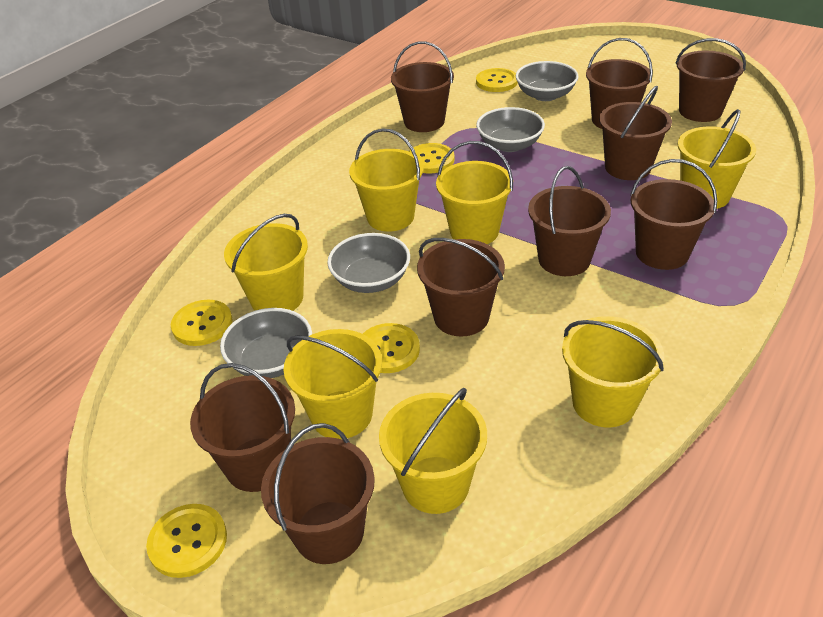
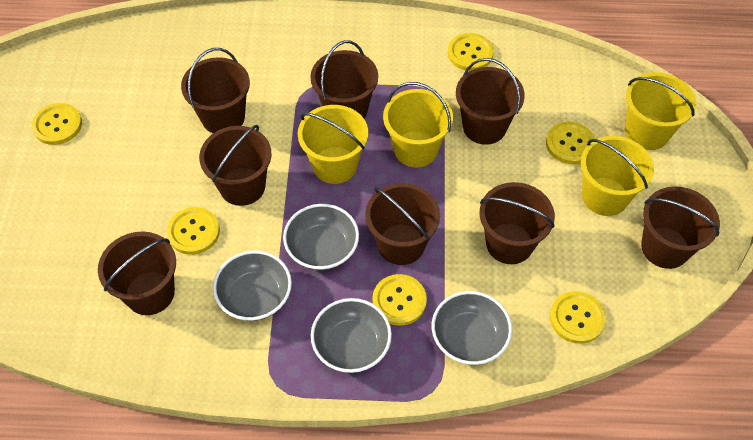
brown bucket: 9 -> 8
yellow bucket: 7 -> 4
yellow button: 5 -> 6

